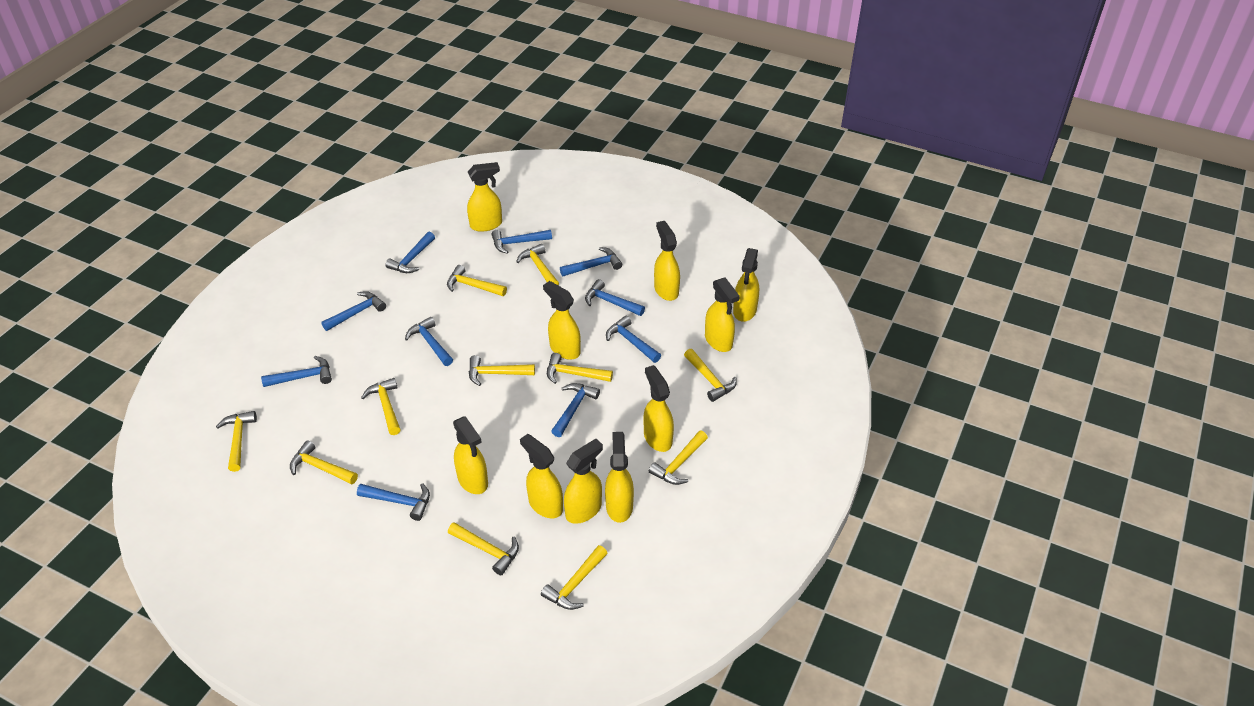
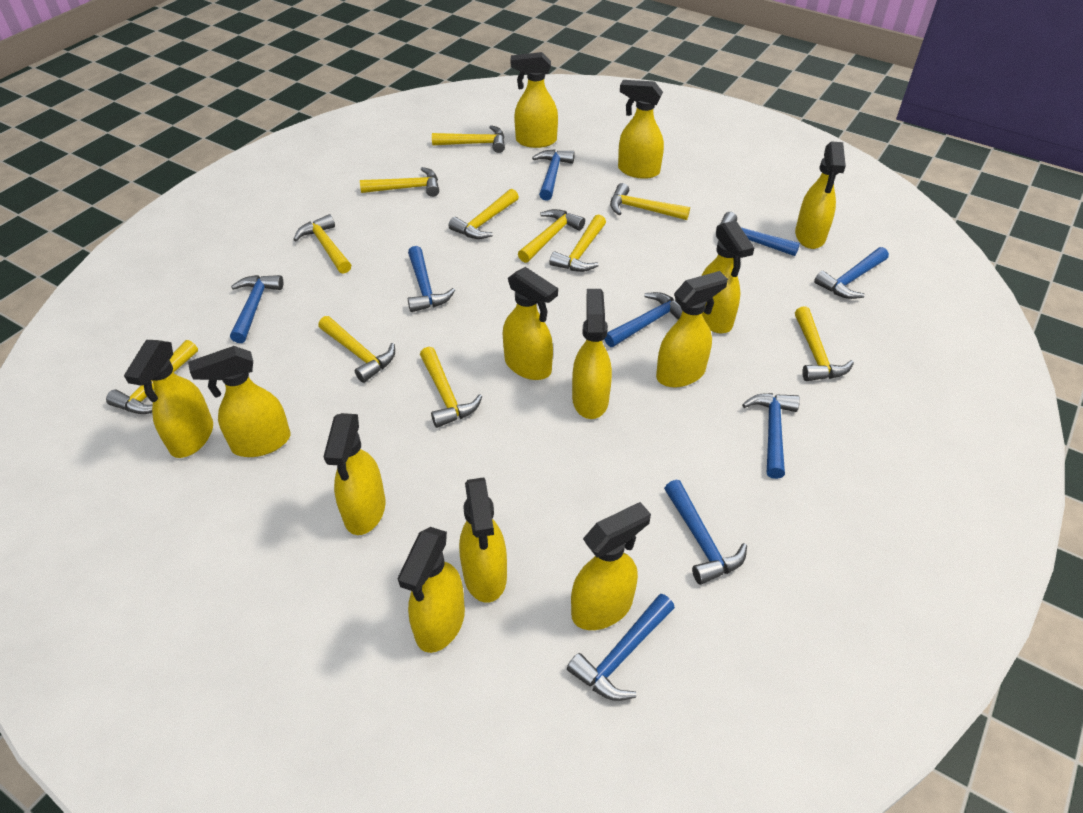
blue hammer: 10 -> 9
yellow spray bottle: 10 -> 13

